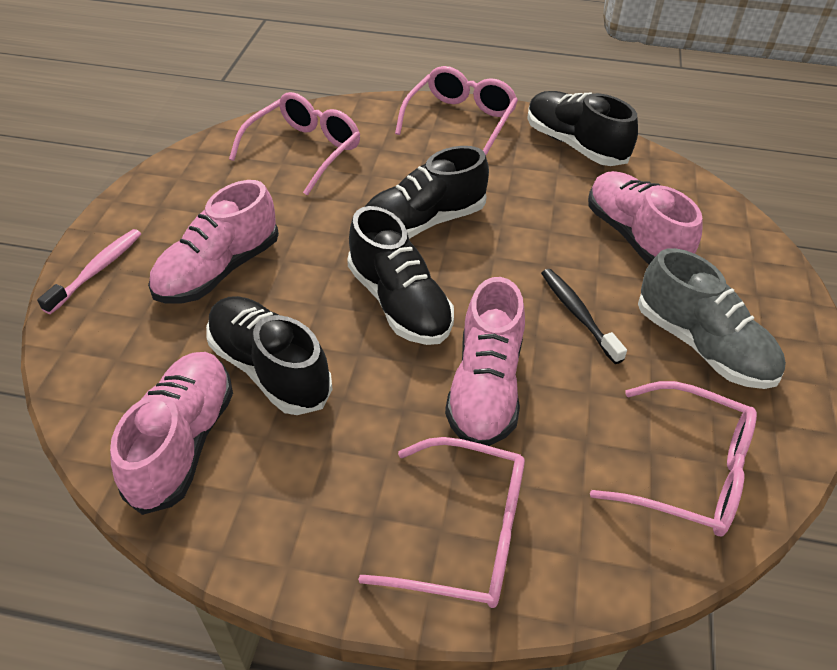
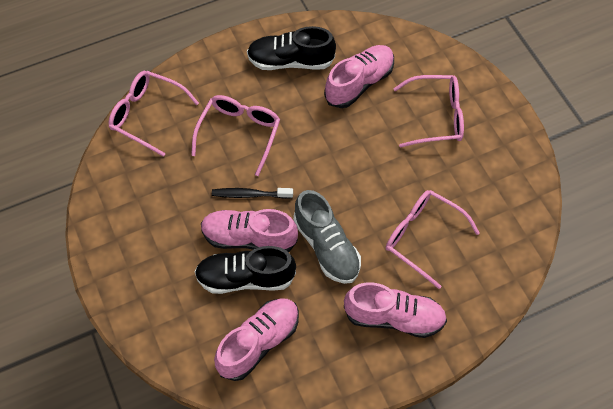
black shoe: 4 -> 2
pink toothbrush: 1 -> 0

